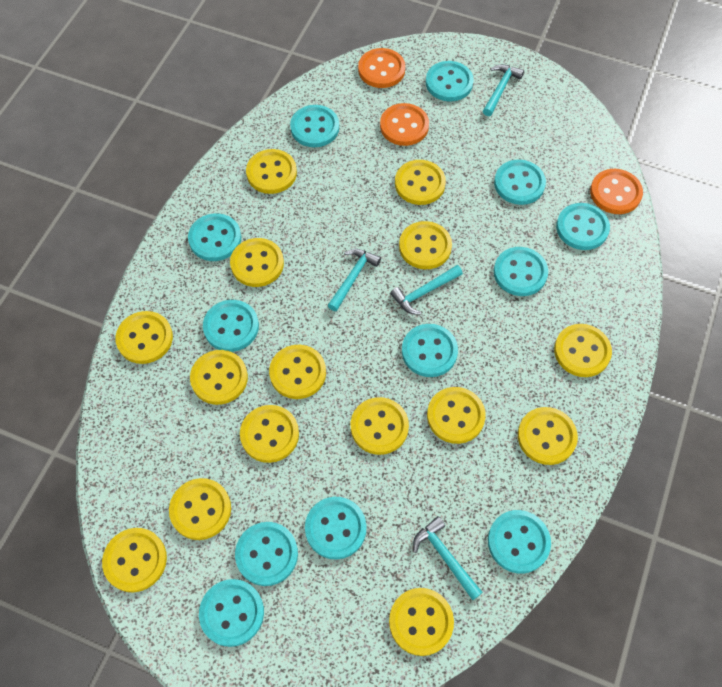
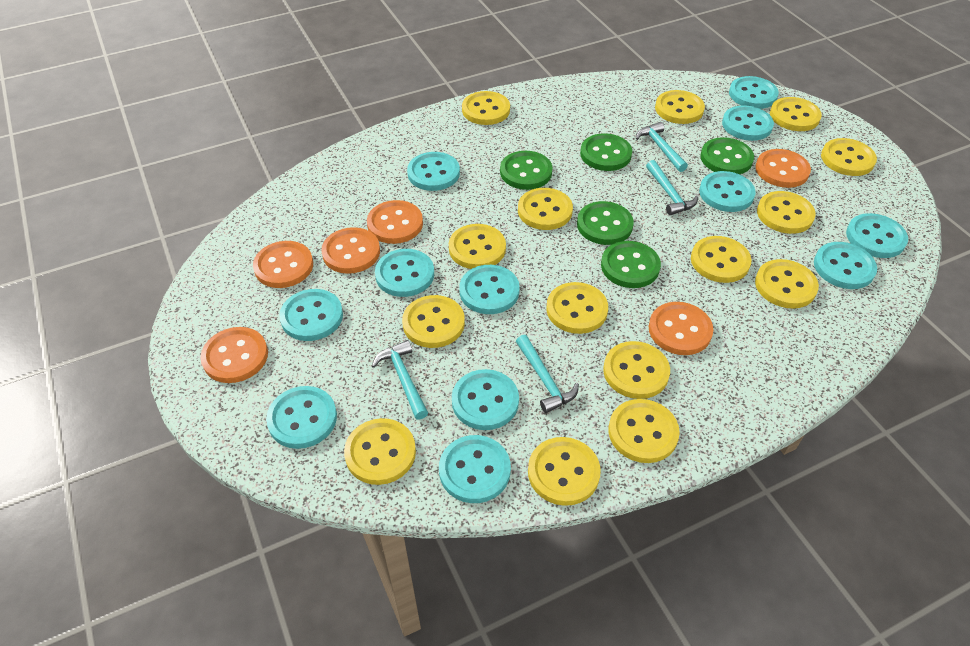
green button: 0 -> 5
orange button: 3 -> 6

